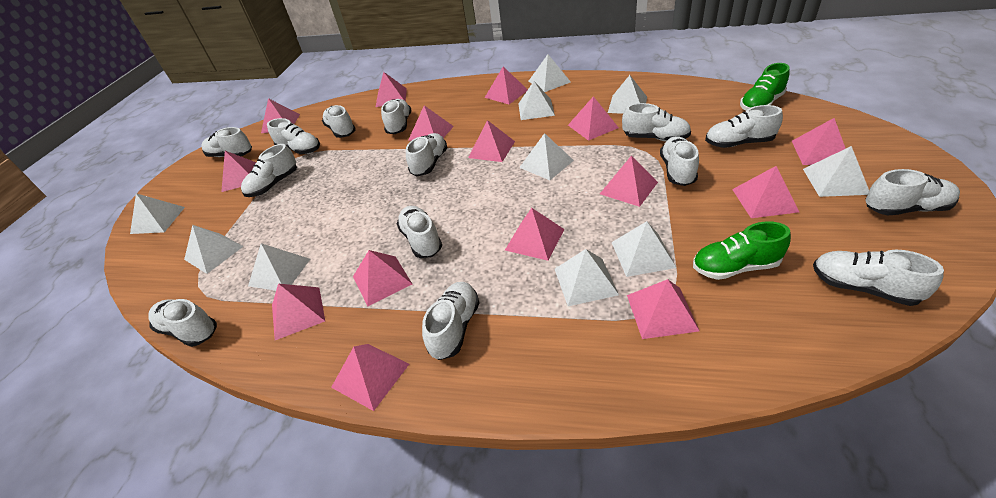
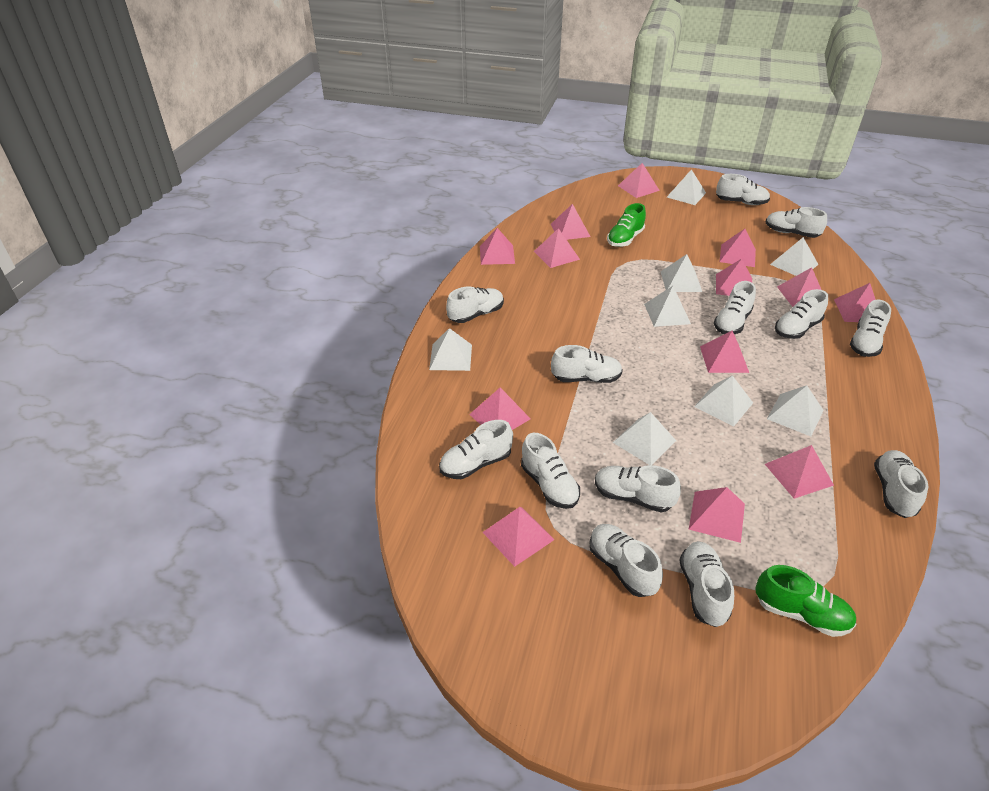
pink pyramid: 15 -> 13
white pyramid: 10 -> 8
white shoe: 14 -> 13

